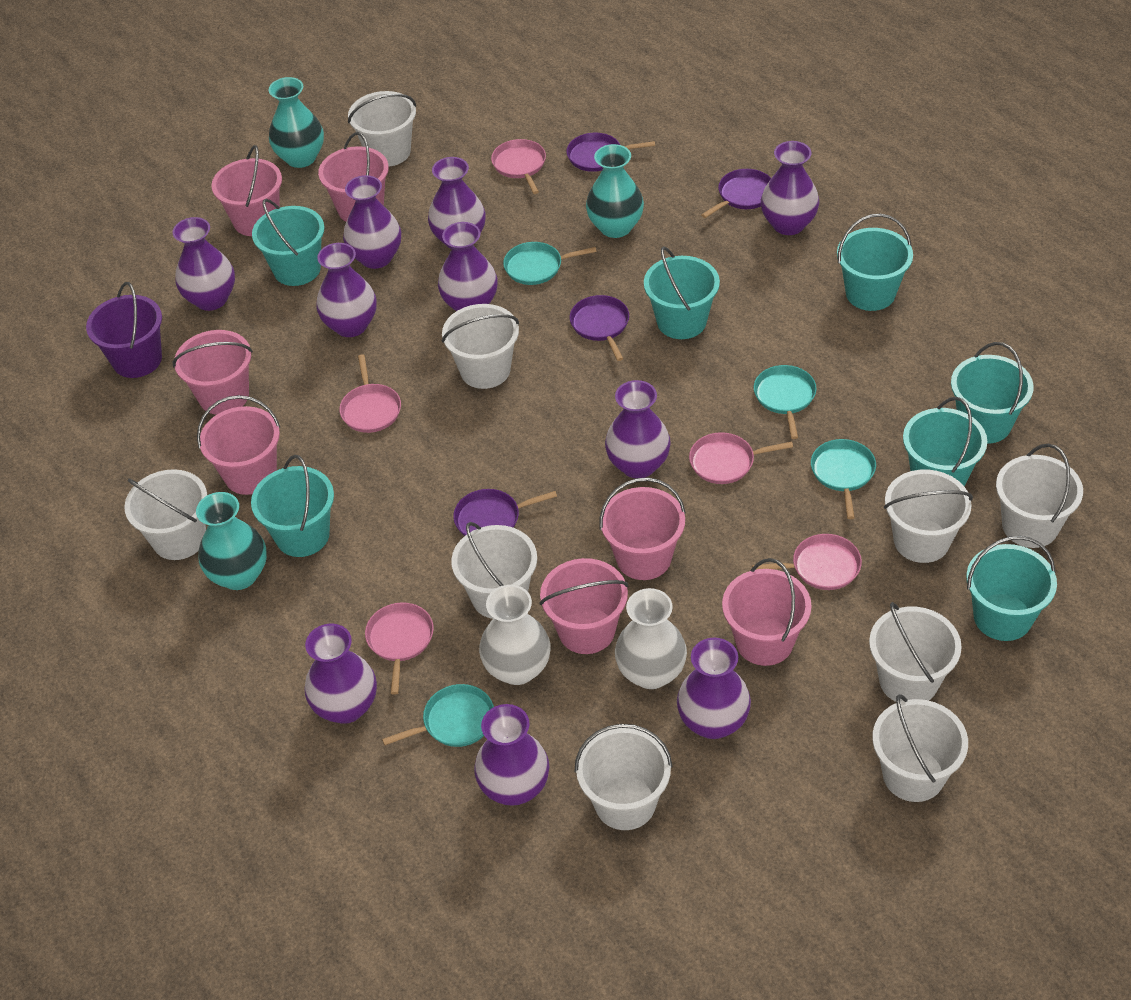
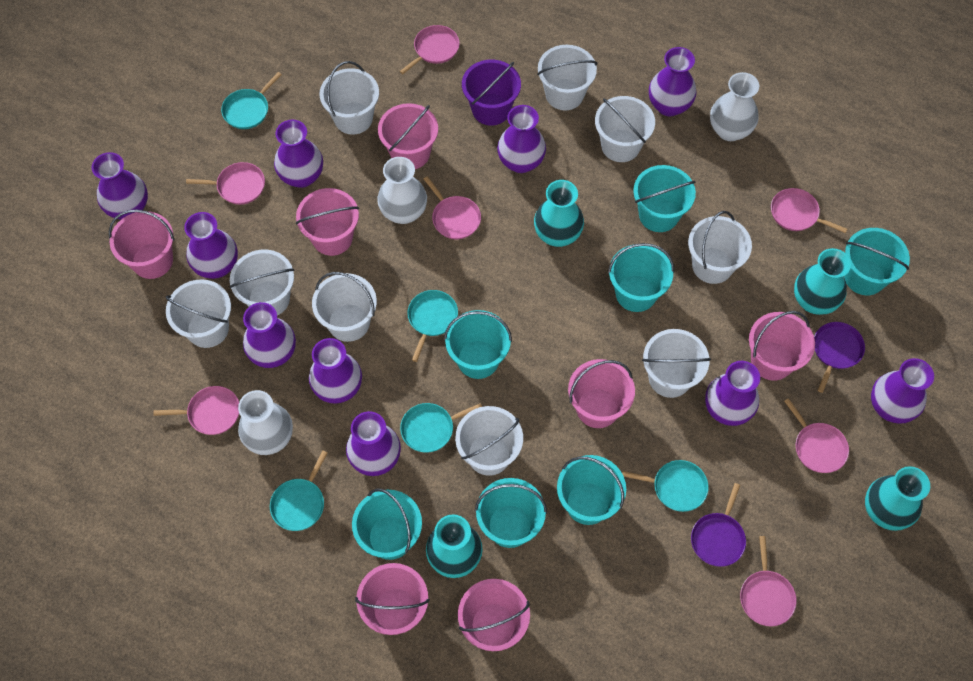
pink pan: 5 -> 7
purple pan: 4 -> 2
turquoise pan: 4 -> 5
turquoise vase: 3 -> 4
white vase: 2 -> 3

